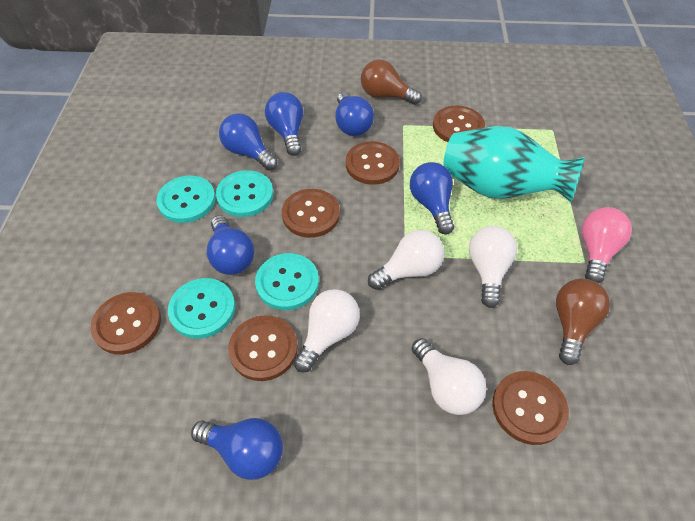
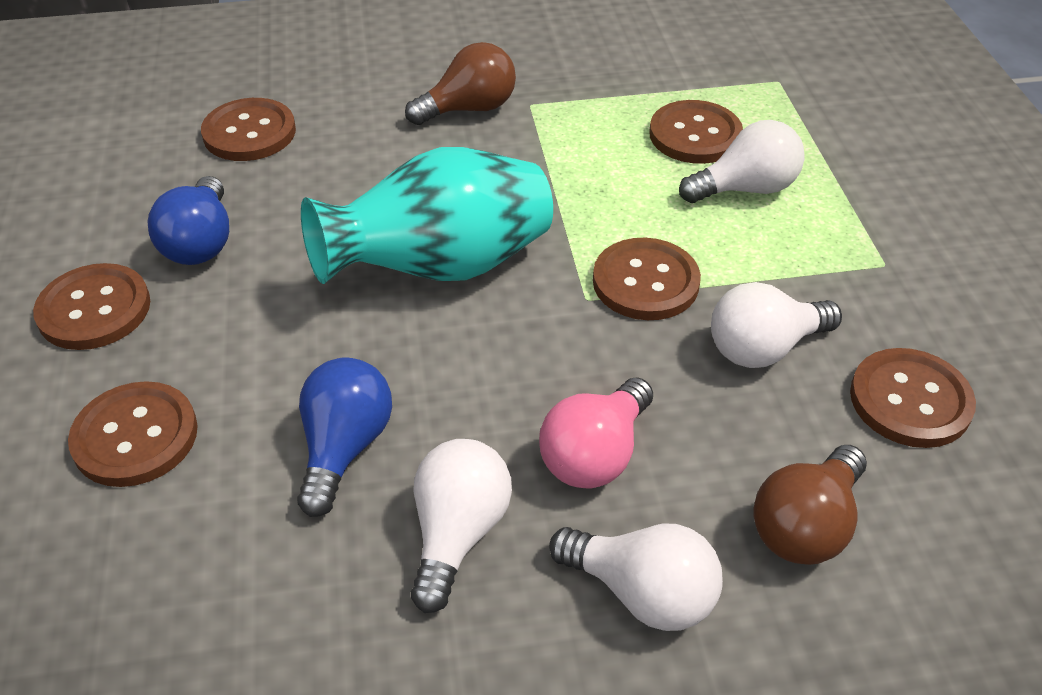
blue light bulb: 6 -> 2
turquoise button: 4 -> 0

